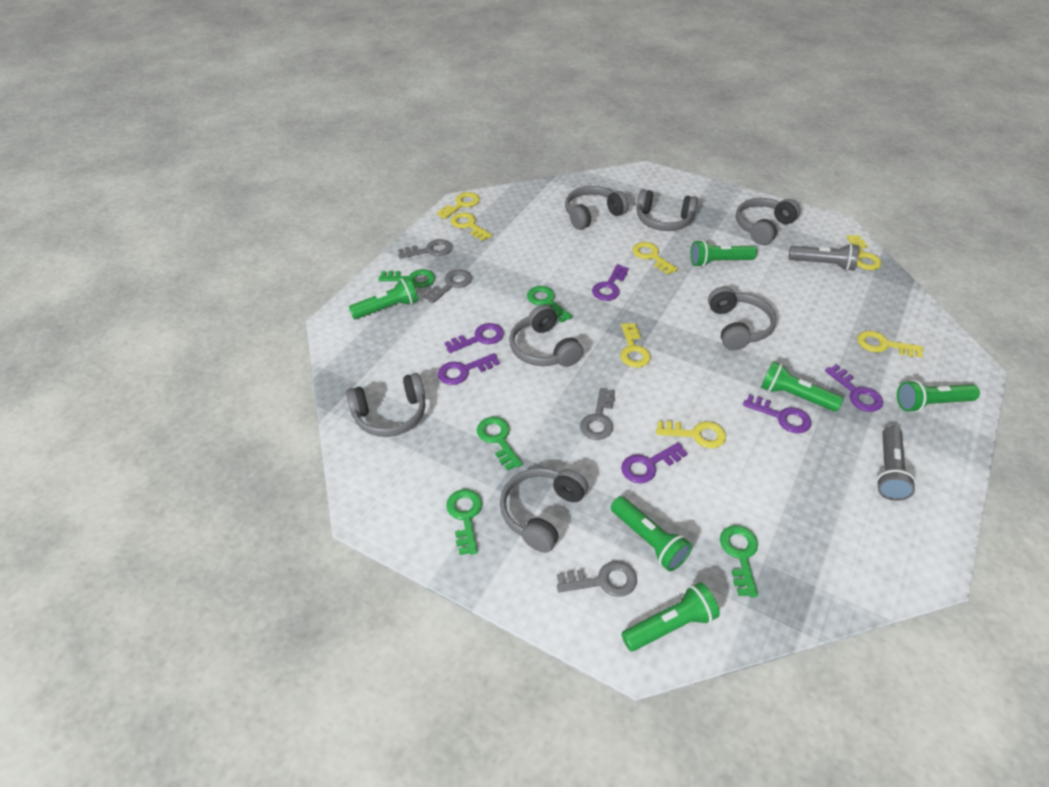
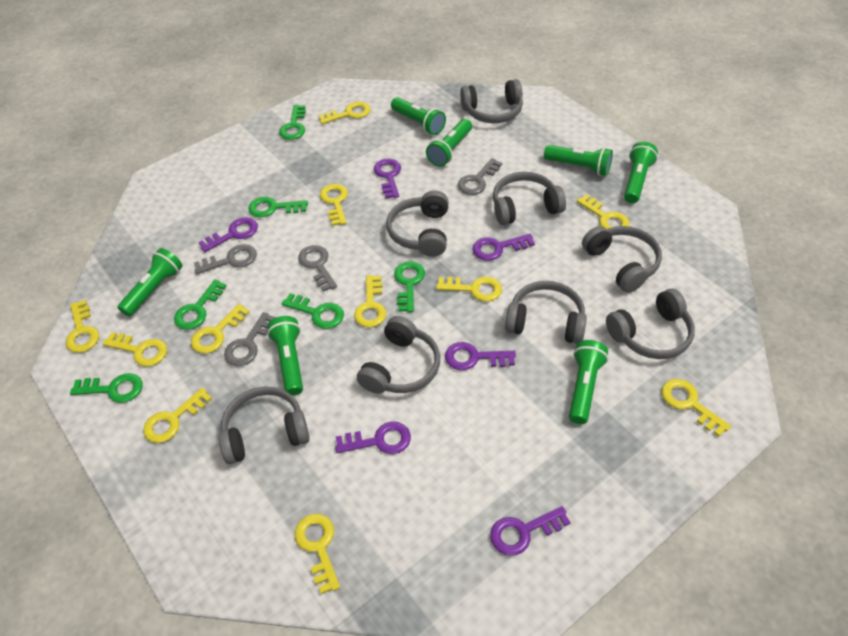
green flashlight: 6 -> 7
green key: 5 -> 6
grey flashlight: 2 -> 0
grey headphones: 7 -> 8
yellow key: 7 -> 11

